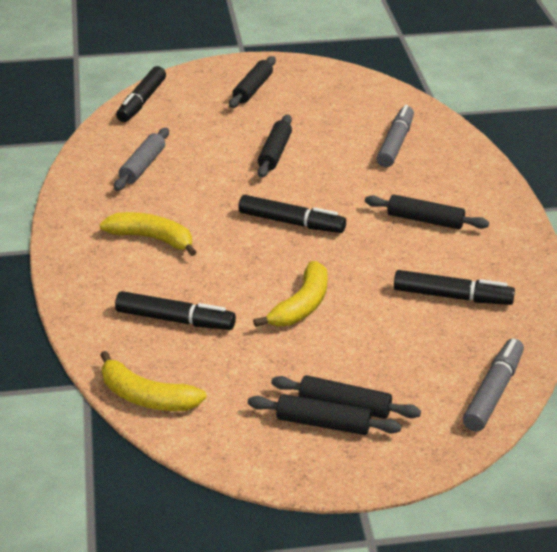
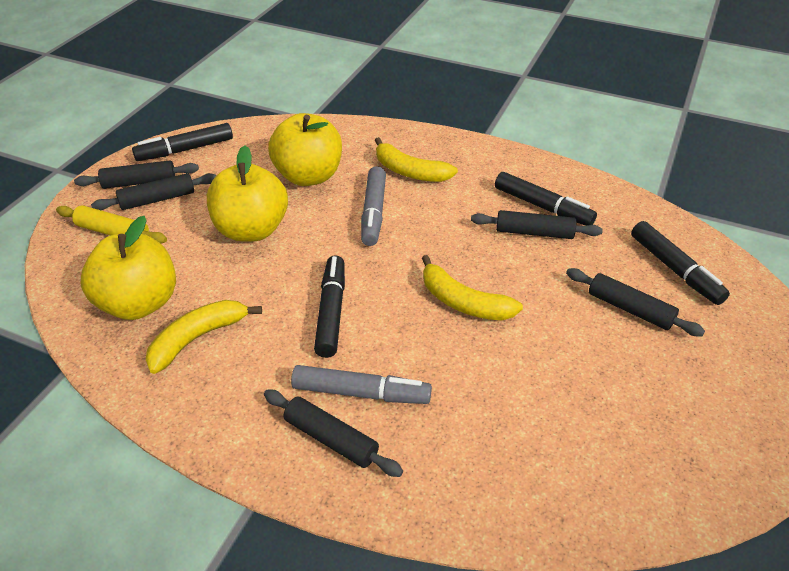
grey rolling pin: 1 -> 0
yellow apple: 0 -> 3
yellow rolling pin: 0 -> 1

